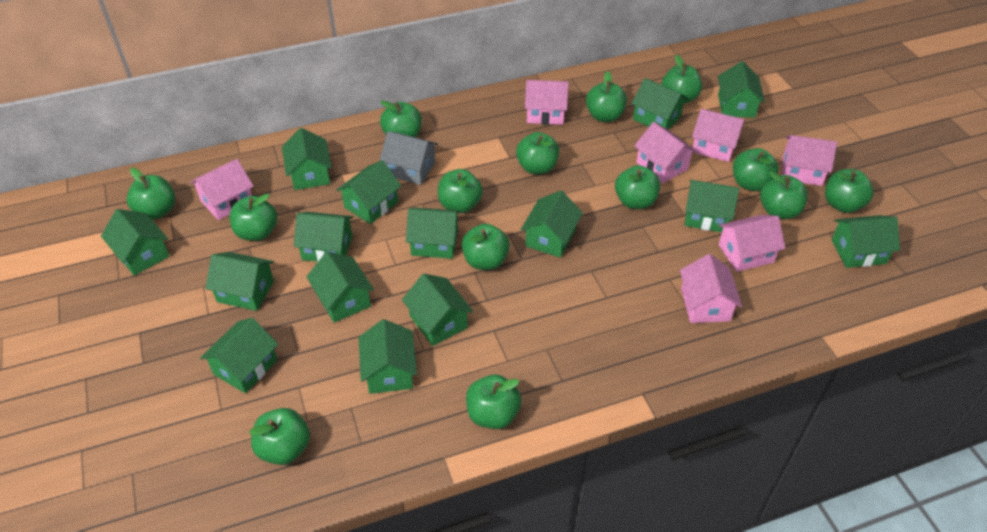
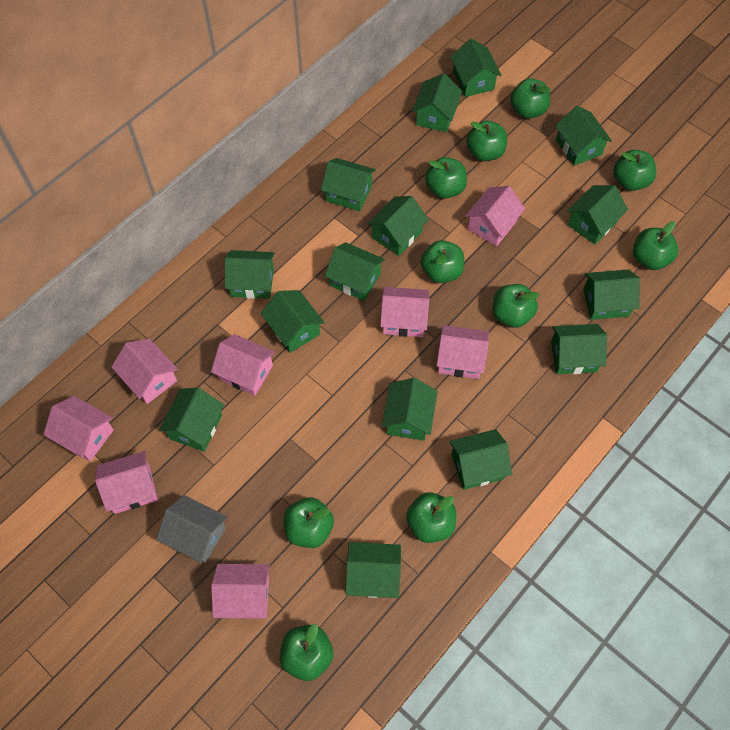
green apple: 14 -> 10
pink house: 7 -> 8

